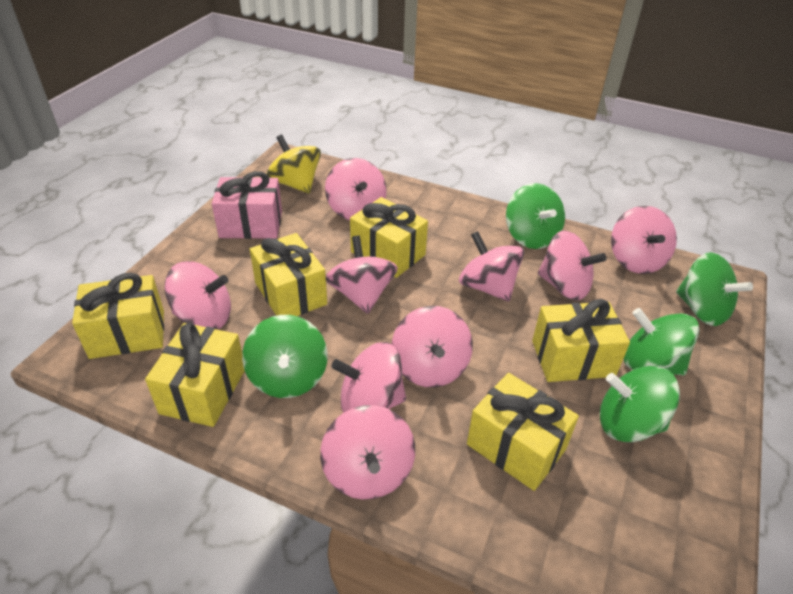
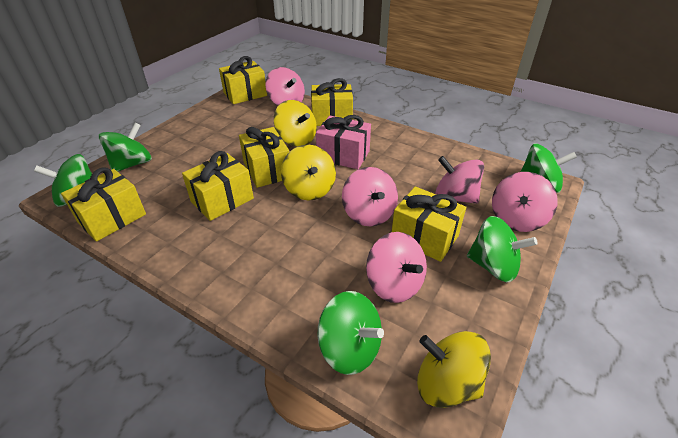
pink spinning top: 9 -> 5
yellow spinning top: 1 -> 3

